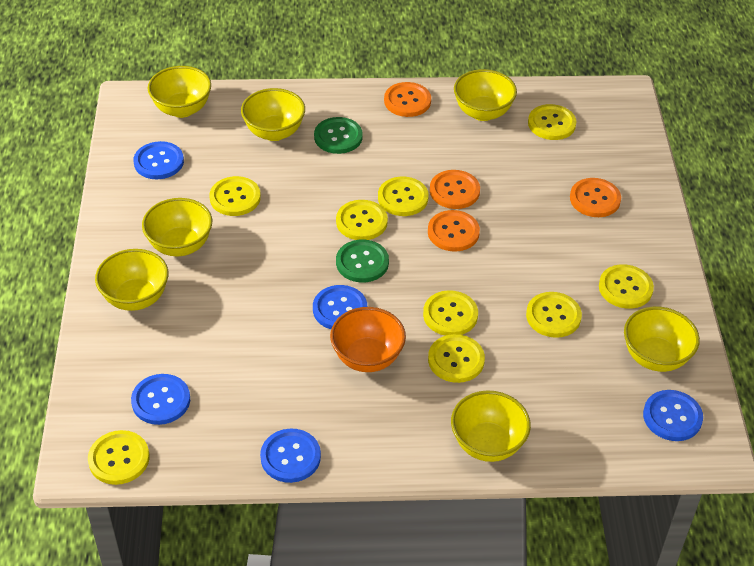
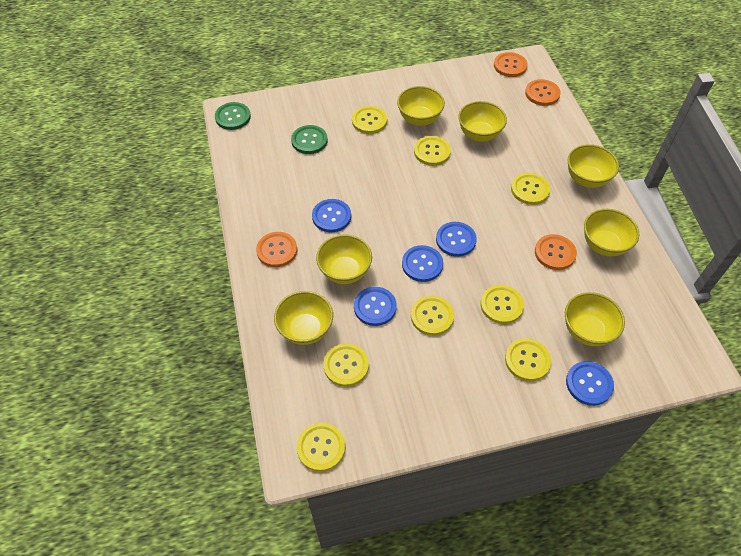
orange bowl: 1 -> 0
yellow button: 9 -> 8

